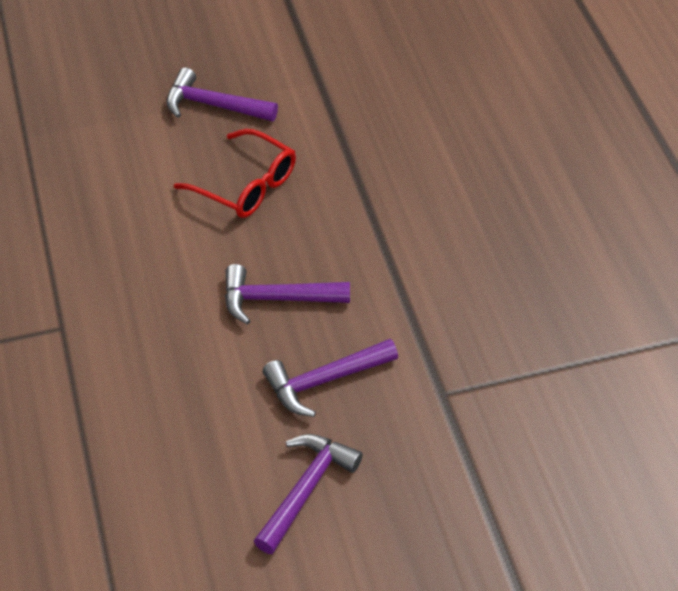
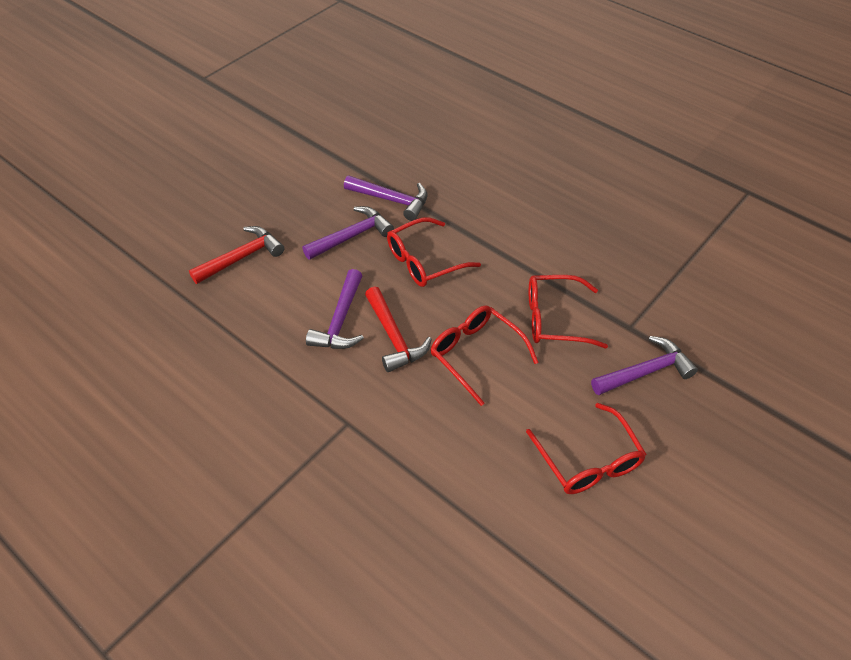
red glasses: 1 -> 4
red hammer: 0 -> 2

